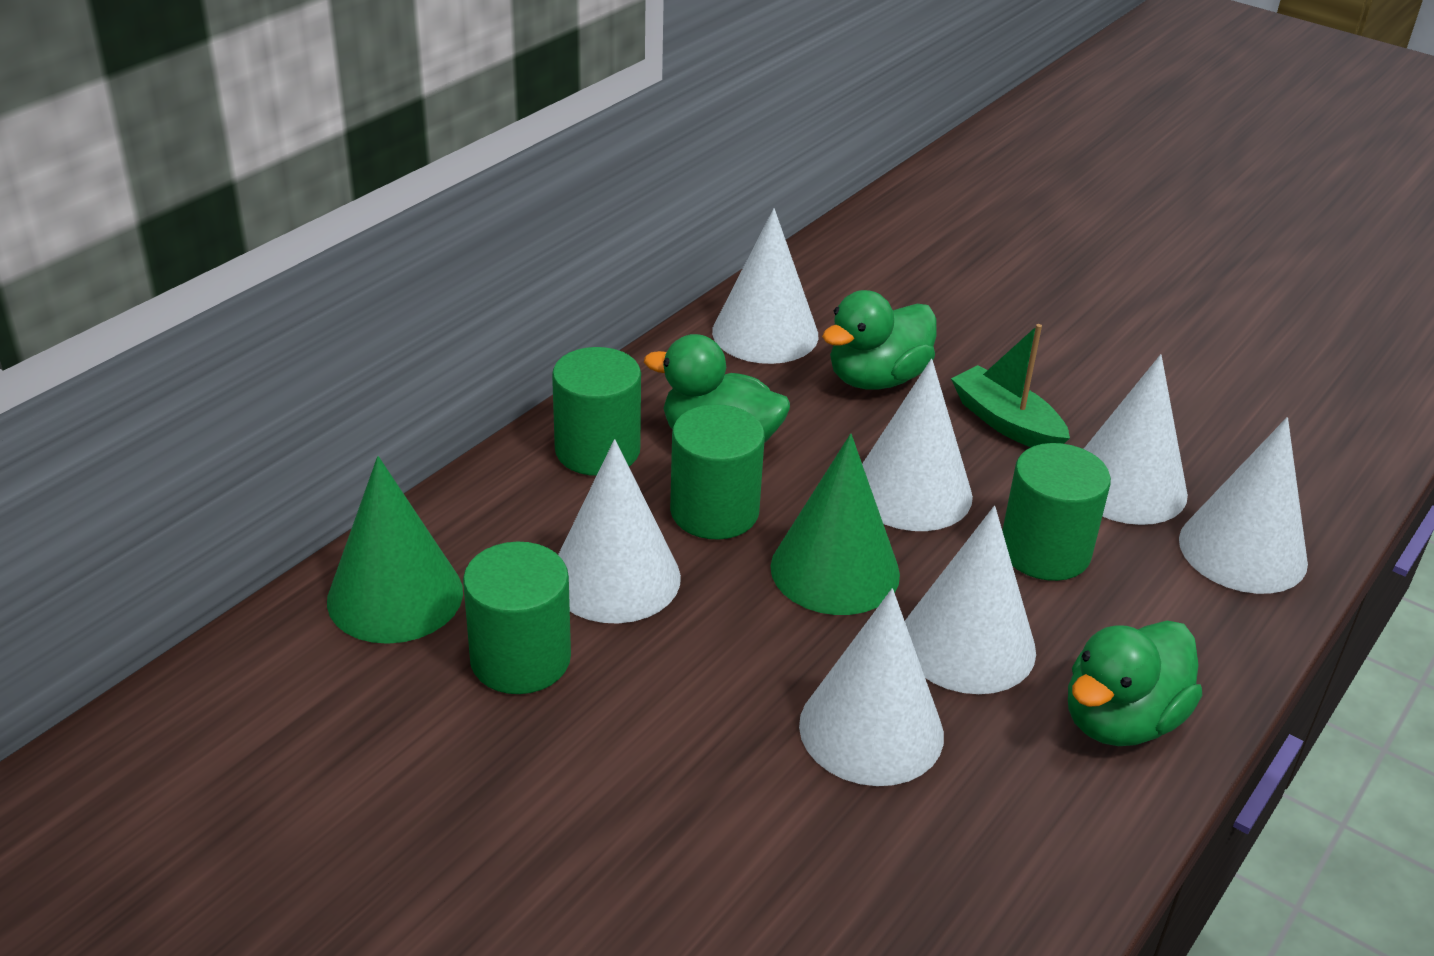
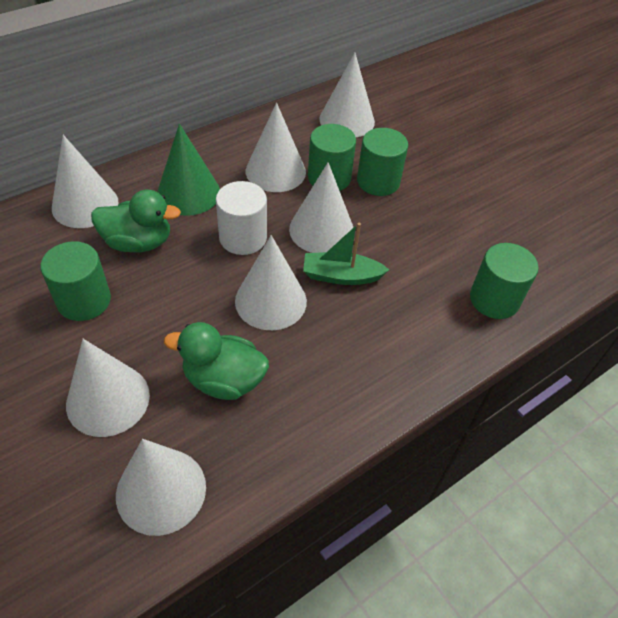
green cone: 2 -> 1
green duck: 3 -> 2
white cylinder: 0 -> 1

